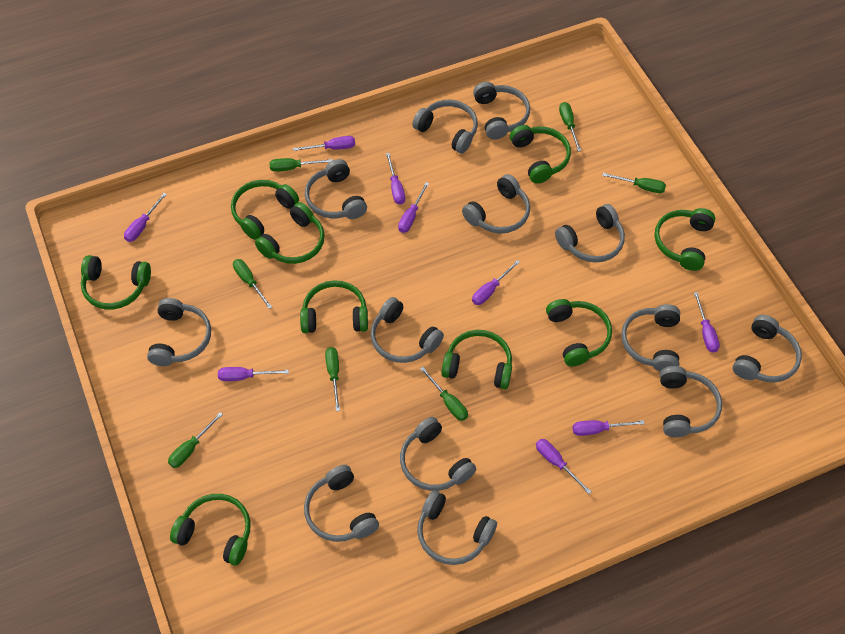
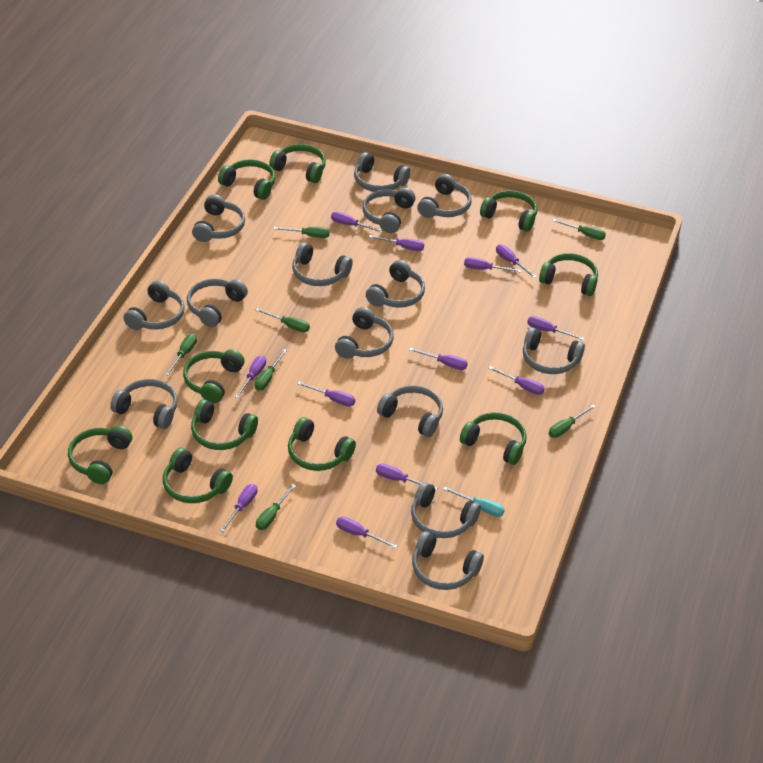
green headphones: 9 -> 10
grey headphones: 13 -> 14
purple screwdriver: 9 -> 12
turquoise screwdriver: 0 -> 1

